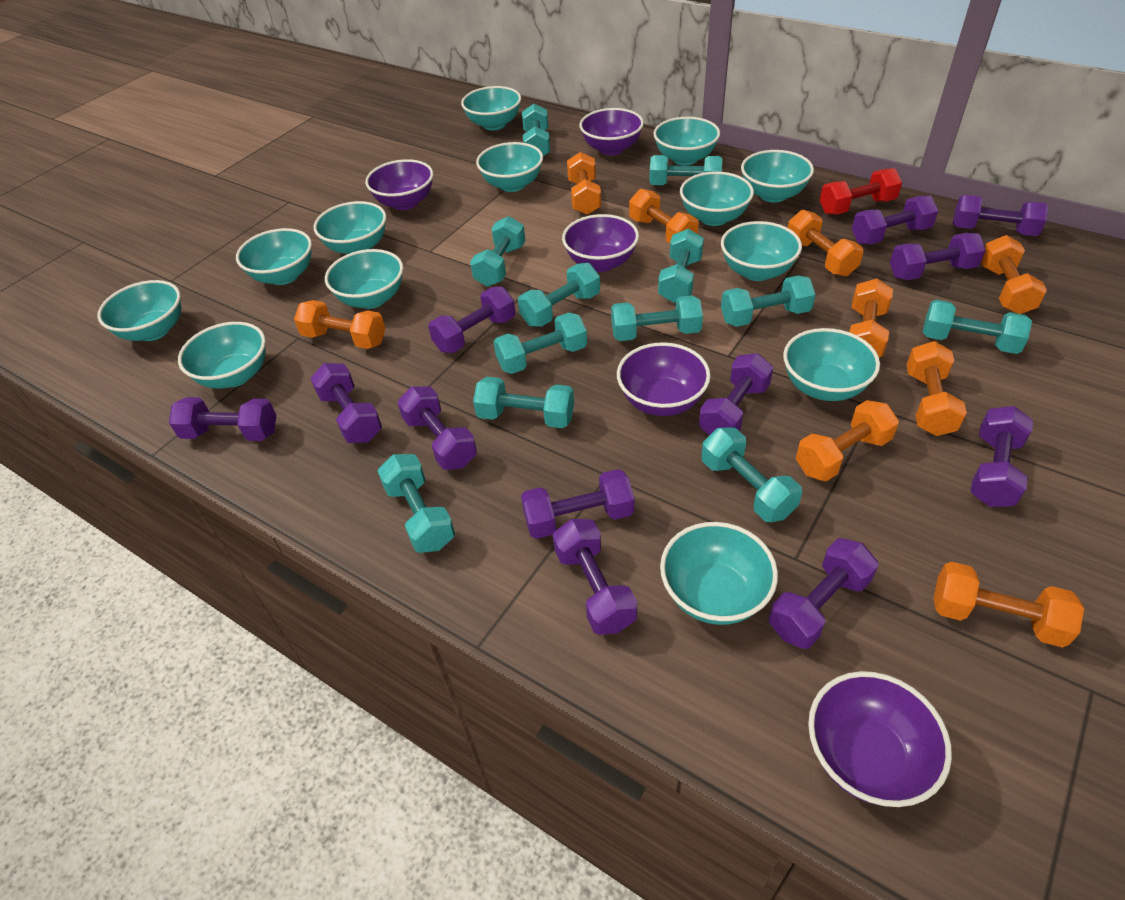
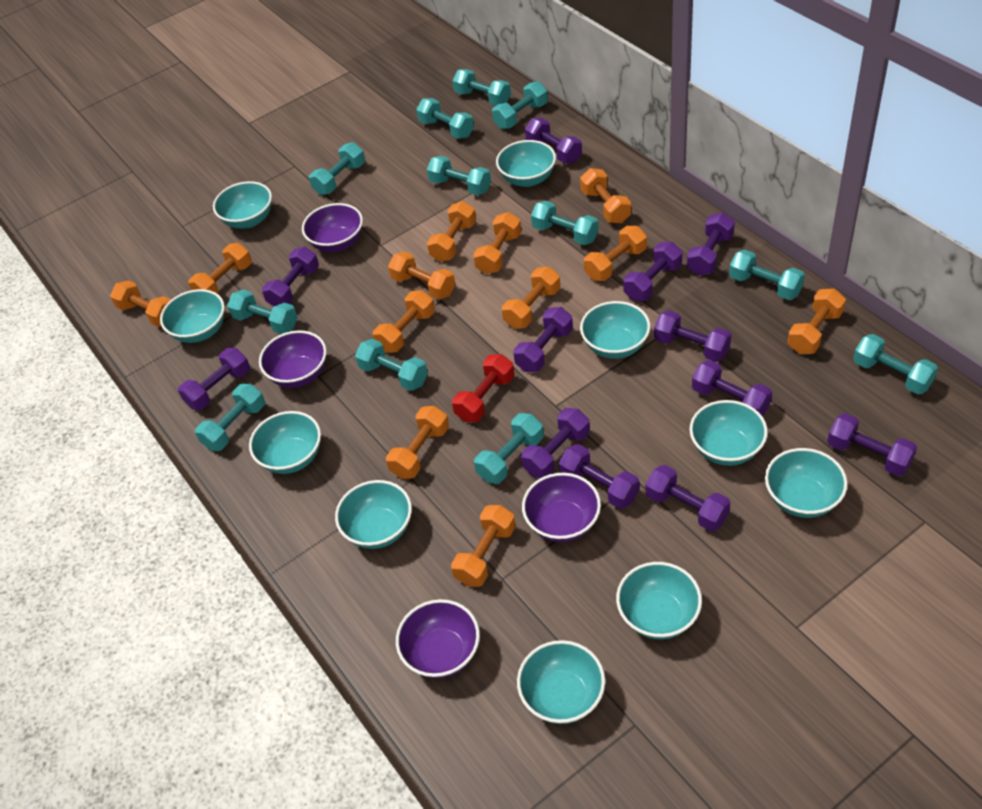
orange dumbbell: 9 -> 12
purple bowl: 5 -> 4
turquoise bowl: 13 -> 10

